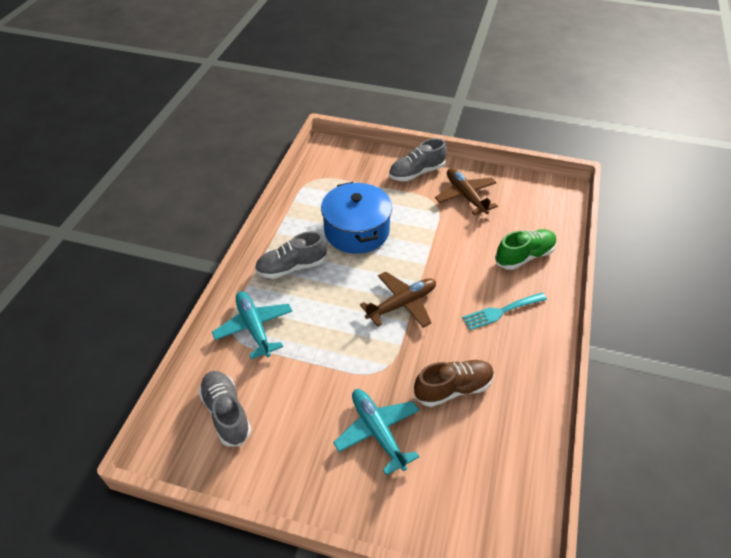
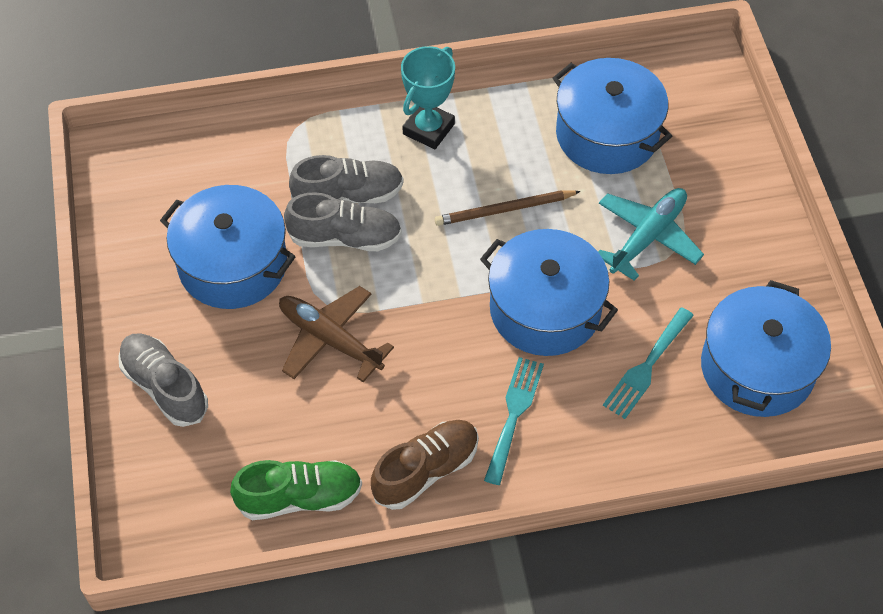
blue pot: 1 -> 4
brown pencil: 0 -> 1
brown plane: 2 -> 1
turquoise fork: 1 -> 2
turquoise plane: 2 -> 1
turquoise trophy: 0 -> 1

